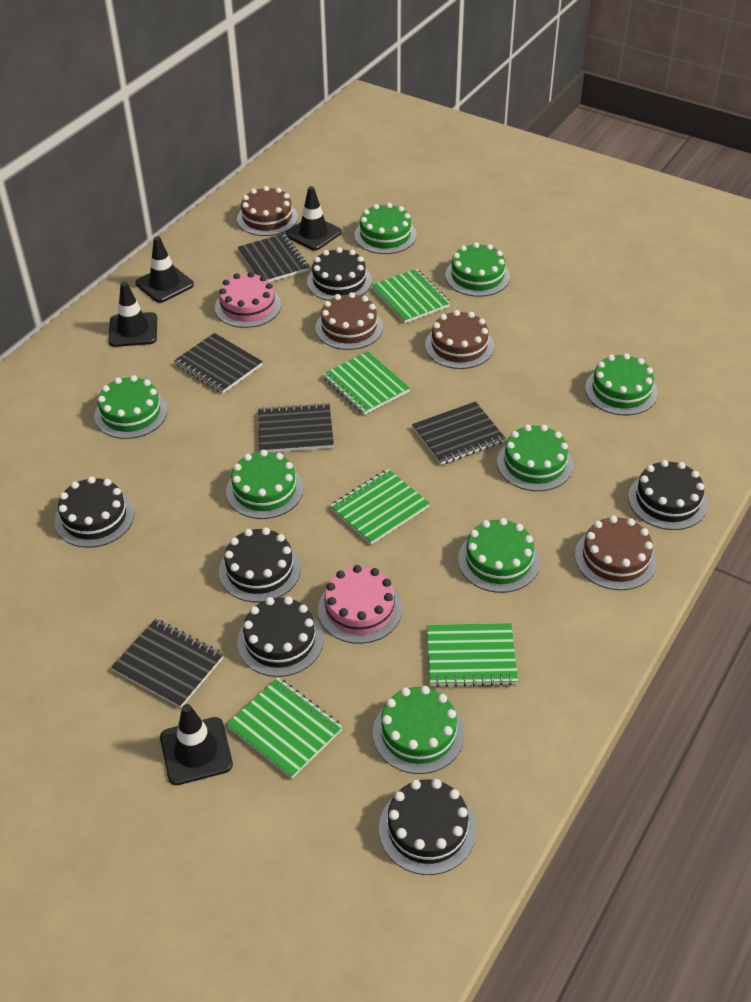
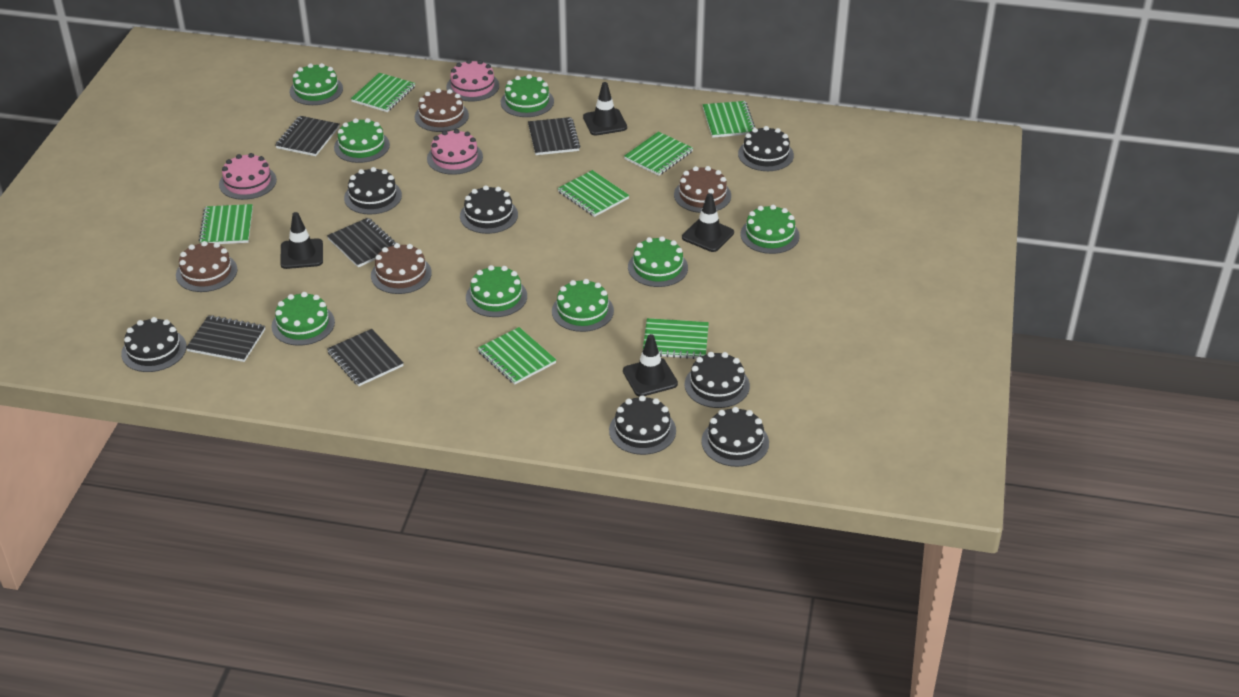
black cake: 6 -> 7
green notebook: 5 -> 7
pink cake: 2 -> 3

